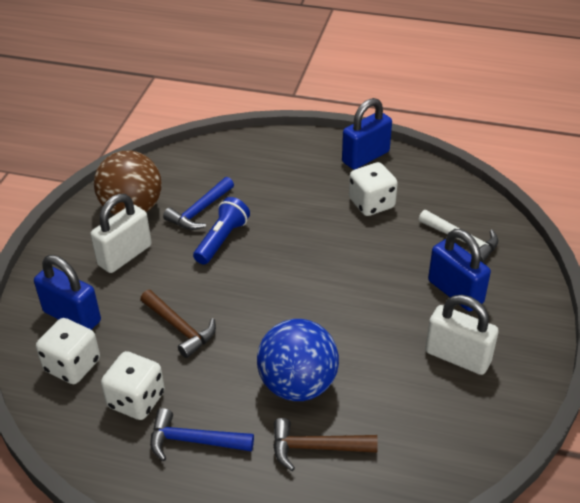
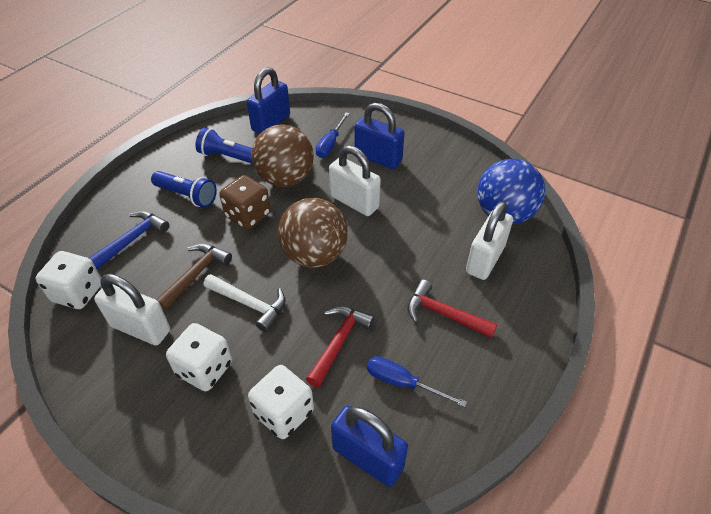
blue flashlight: 1 -> 2
blue hammer: 2 -> 1
blue screwdriver: 0 -> 2
brown ball: 1 -> 2
brown dice: 0 -> 1
brown hammer: 2 -> 1
red hammer: 0 -> 2
white padlock: 2 -> 3

